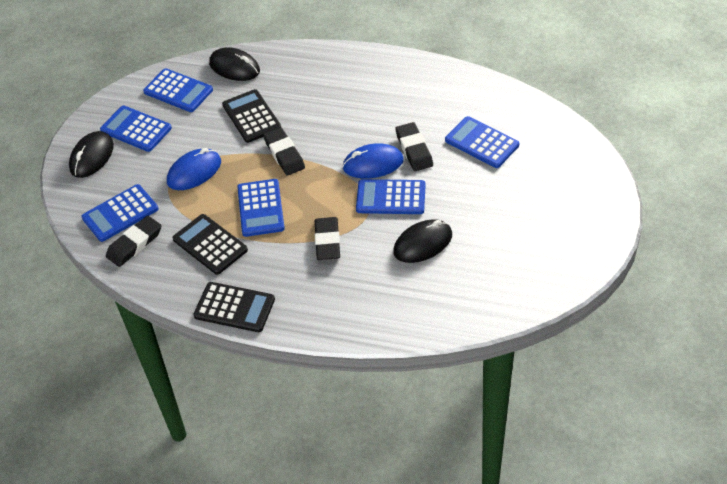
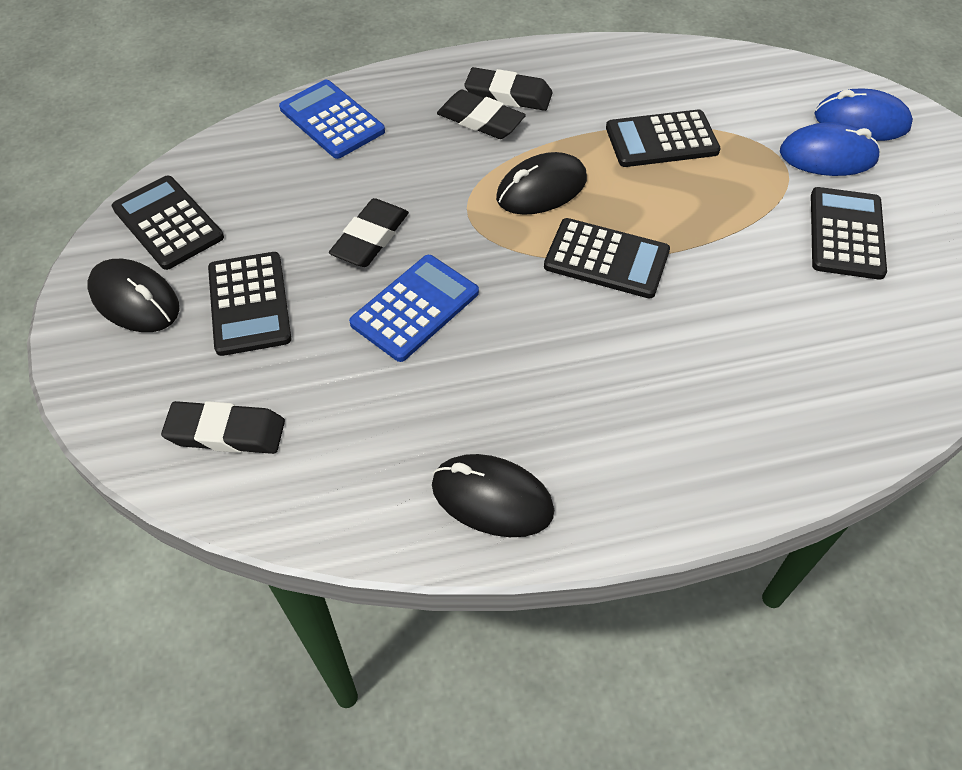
black calculator: 3 -> 5
blue calculator: 6 -> 2

